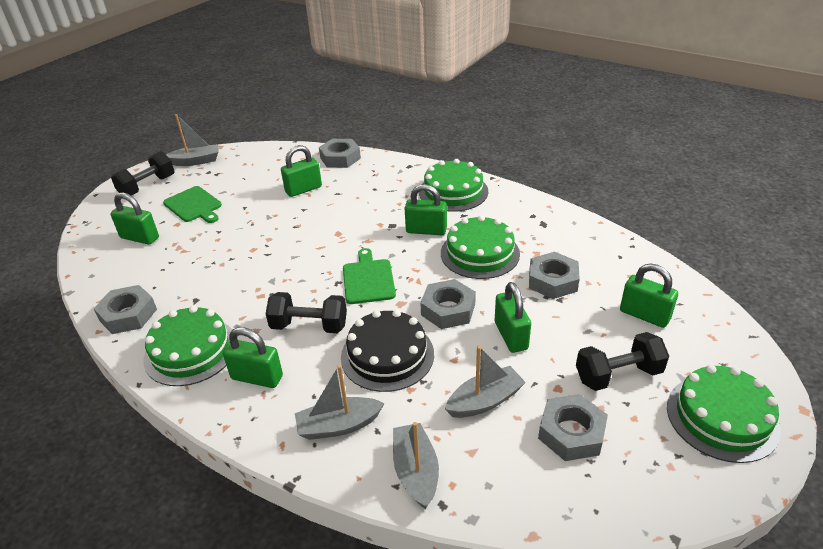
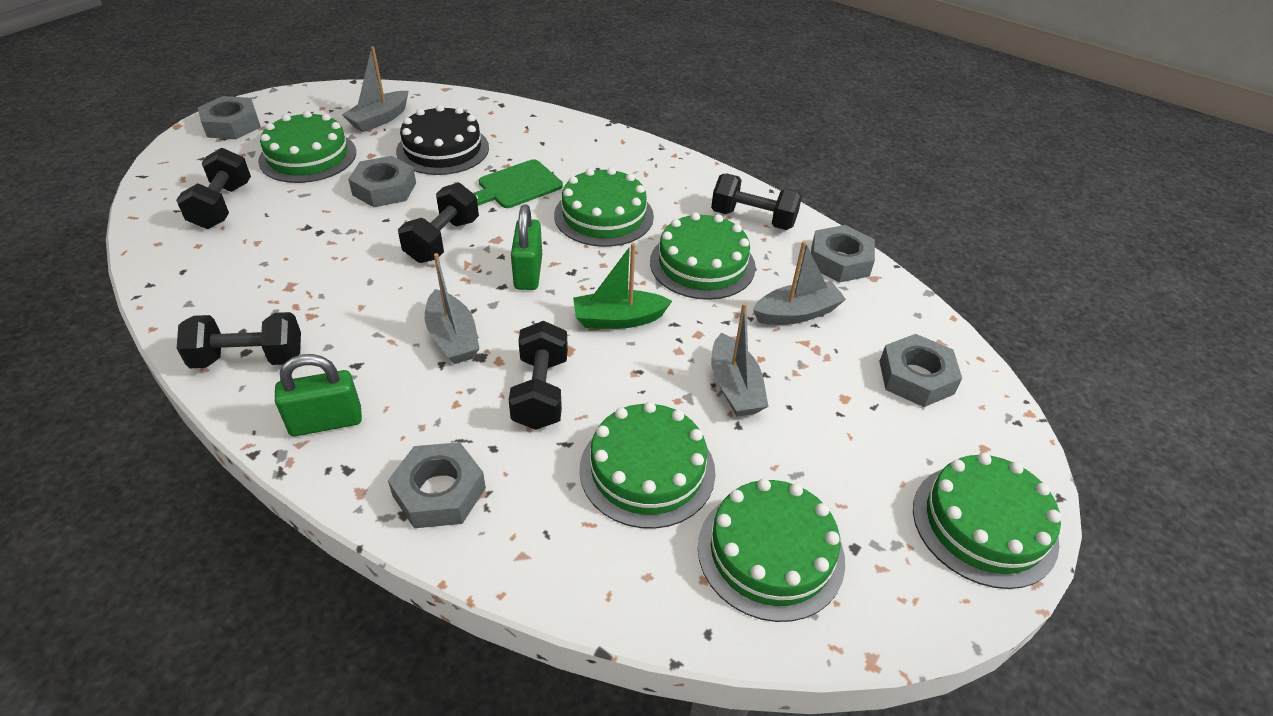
black dumbbell: 3 -> 5
green boat: 0 -> 1
green cake: 4 -> 6
green cutting board: 2 -> 1
green padlock: 6 -> 2

